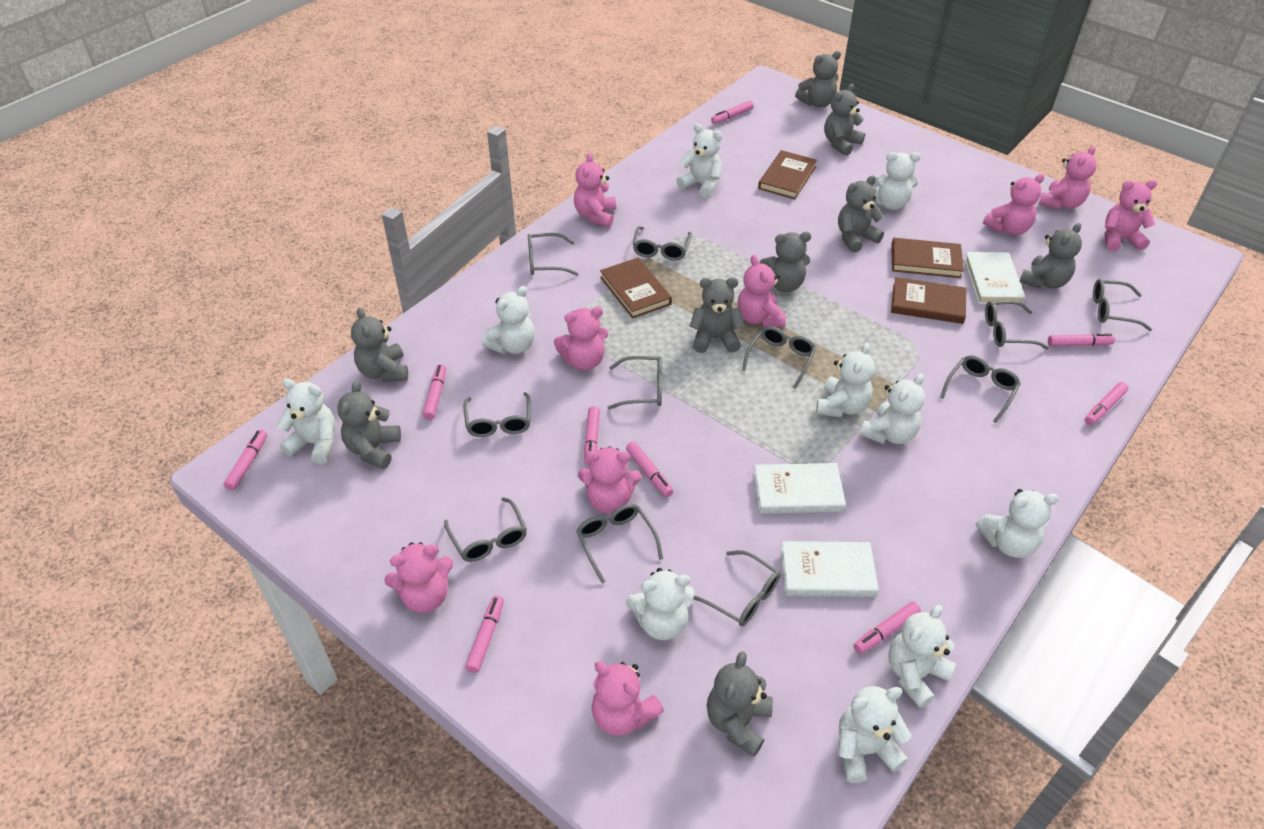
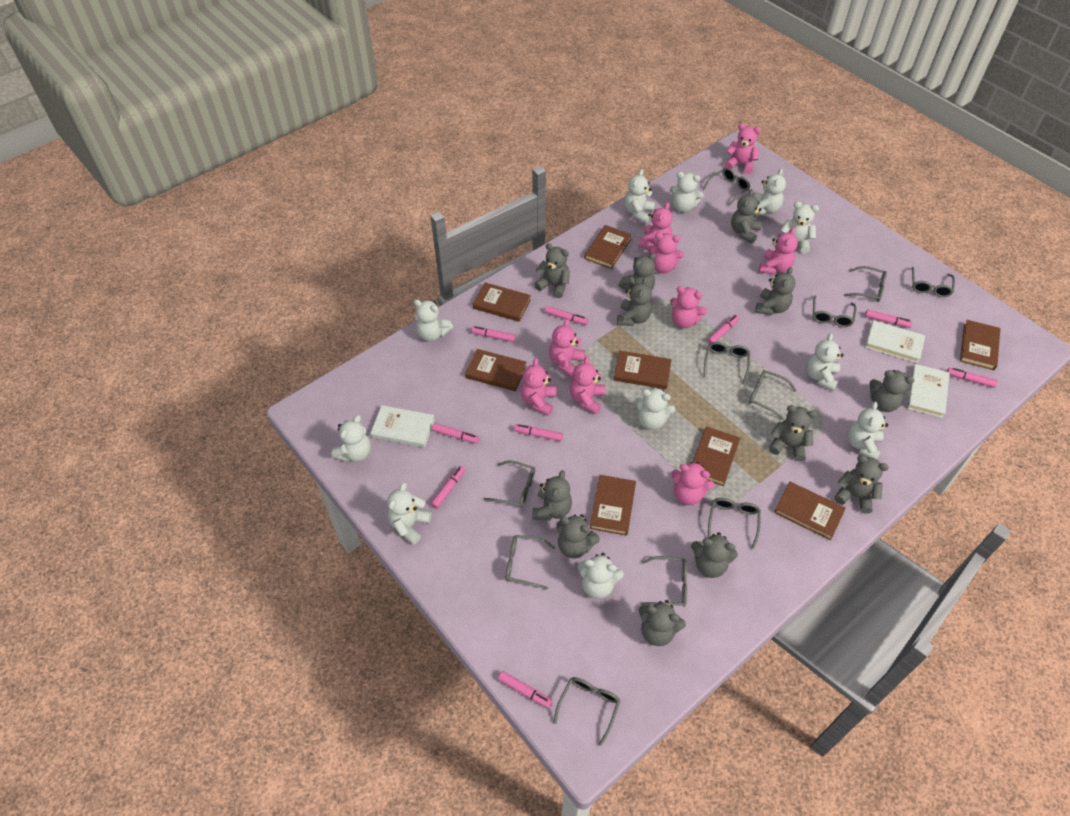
brown book: 4 -> 8
grey teddy bear: 9 -> 12
white teddy bear: 10 -> 11

